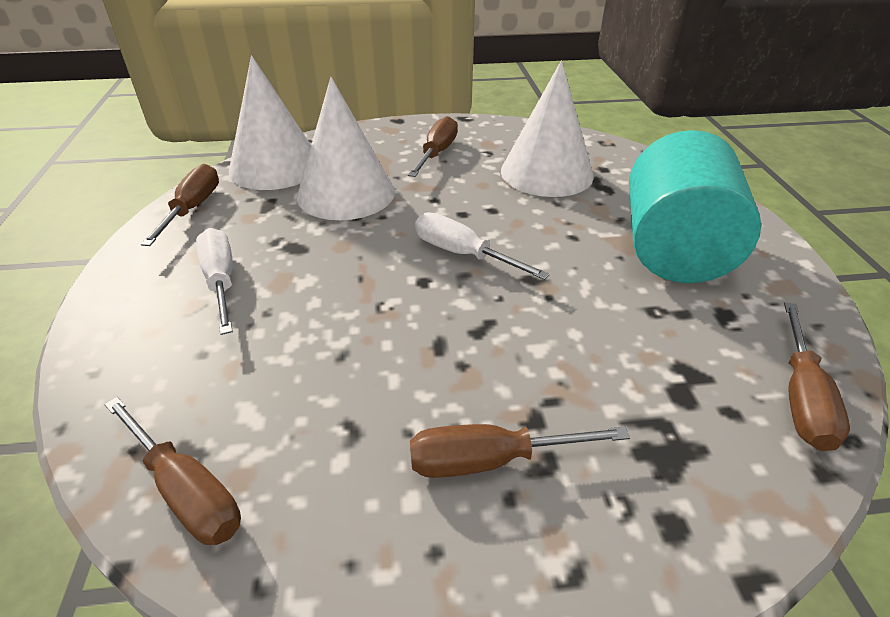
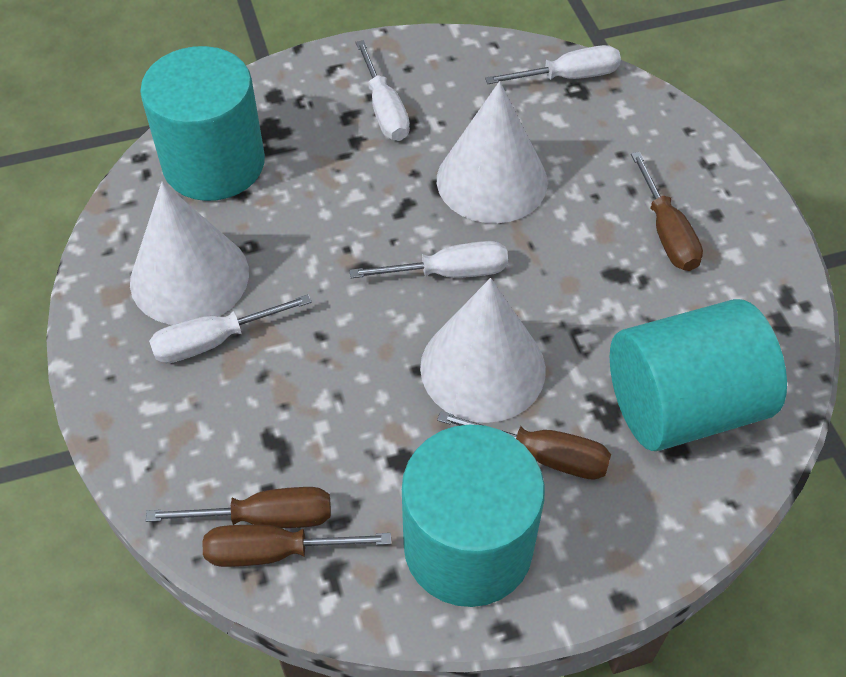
brown screwdriver: 5 -> 4
turquoise cylinder: 1 -> 3
white screwdriver: 2 -> 4

